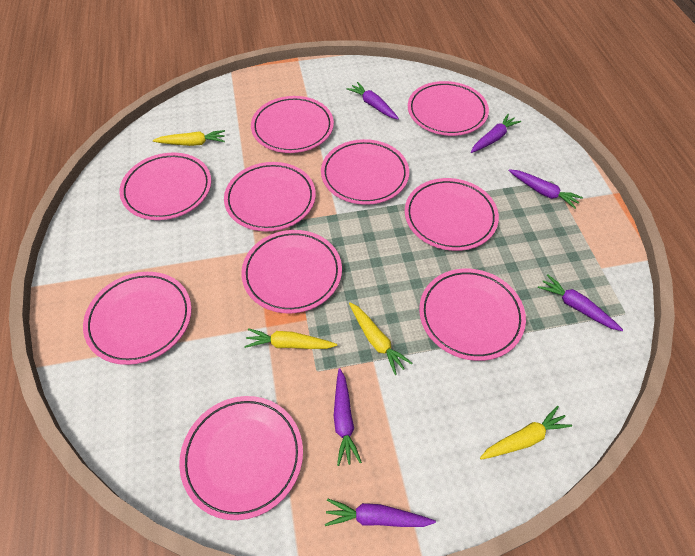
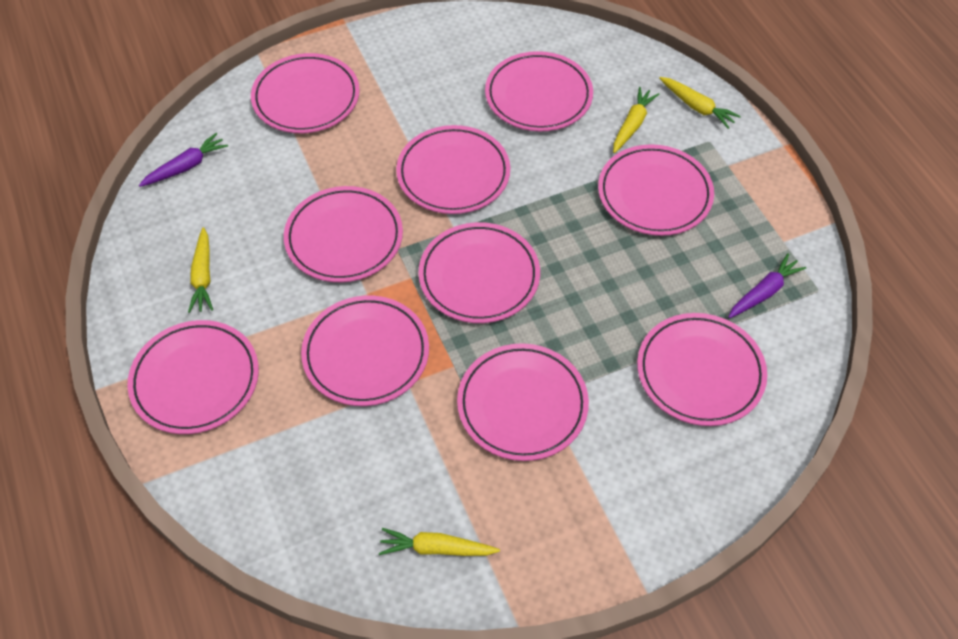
purple carrot: 6 -> 2

